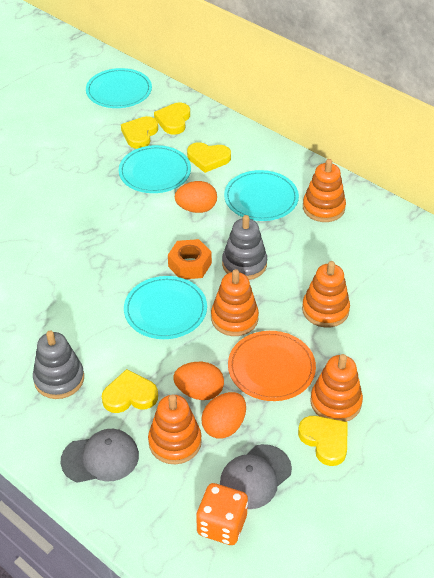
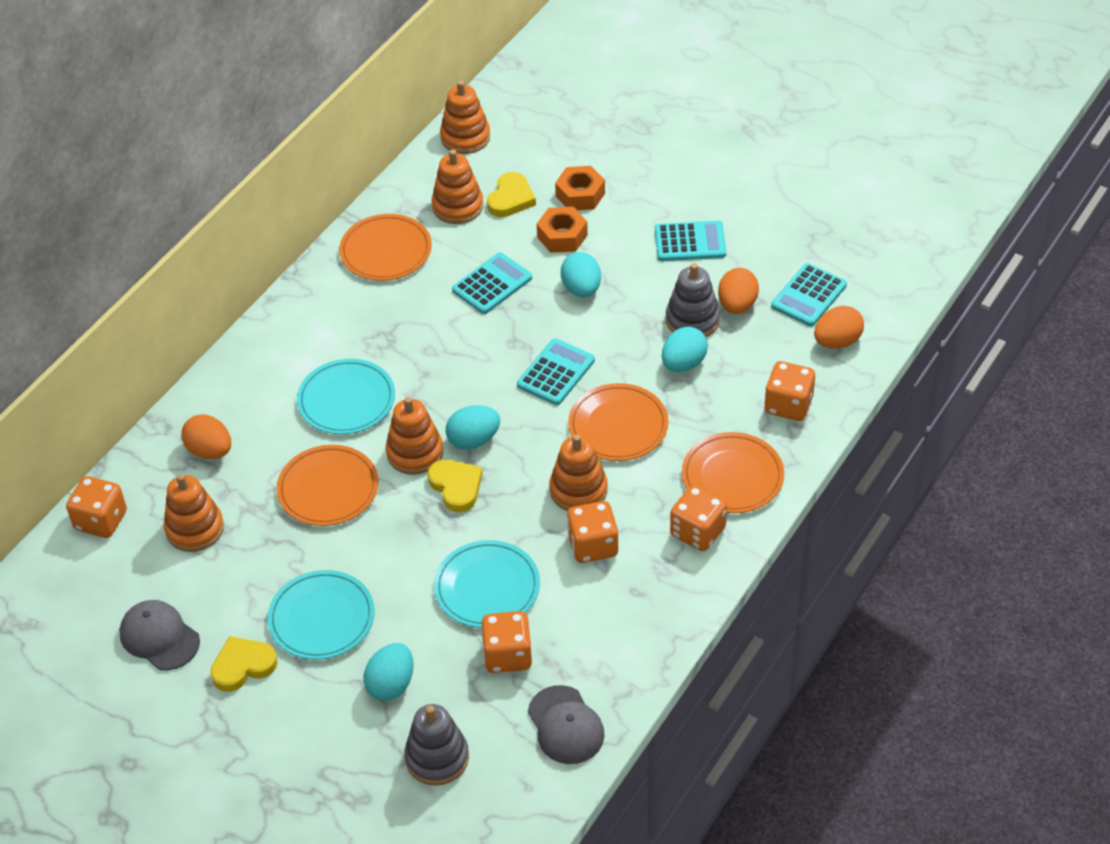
orange dice: 1 -> 5
orange nut: 1 -> 2
orange plate: 1 -> 4
turquoise calculator: 0 -> 4
turquoise egg: 0 -> 4
turquoise plate: 4 -> 3
yellow heart: 5 -> 3

